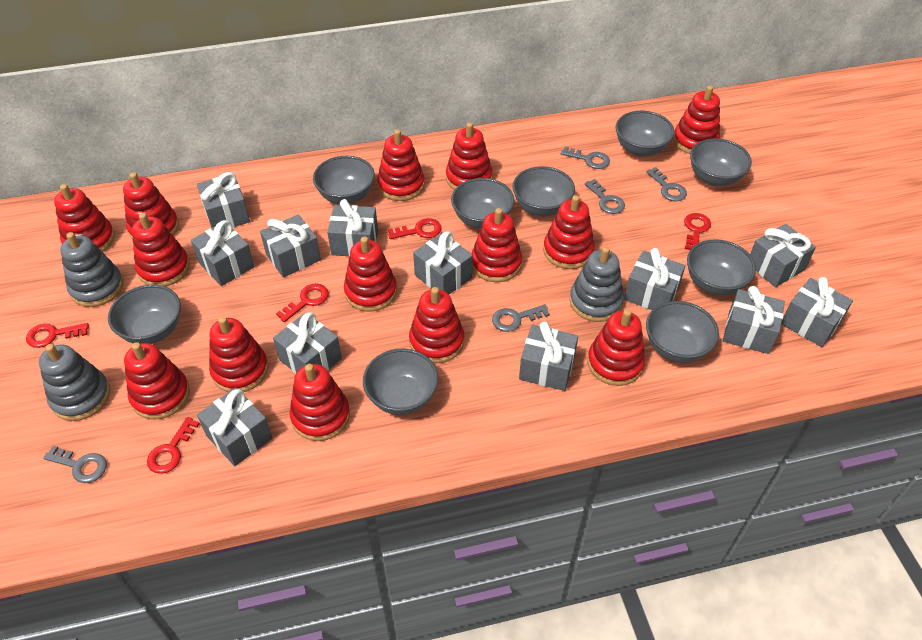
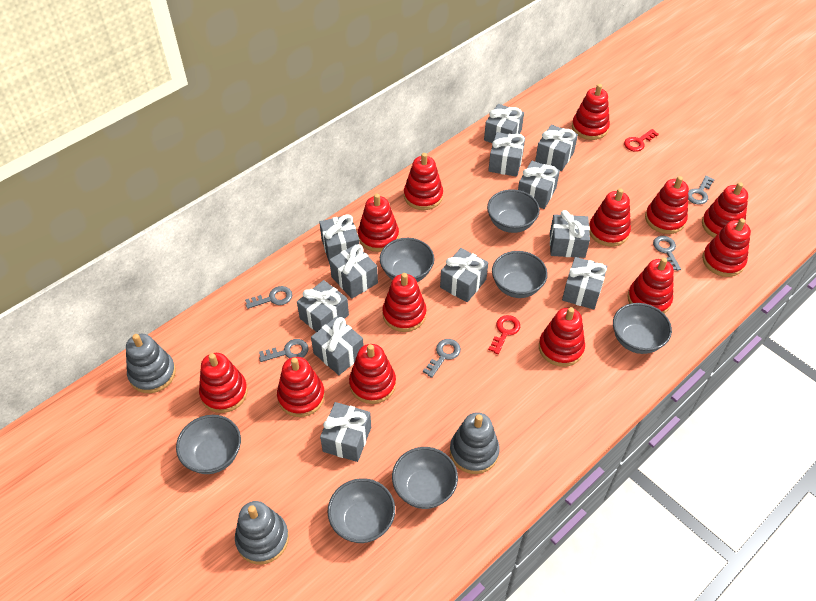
grey bowl: 9 -> 7
red key: 5 -> 2
red stacking toy: 14 -> 13

